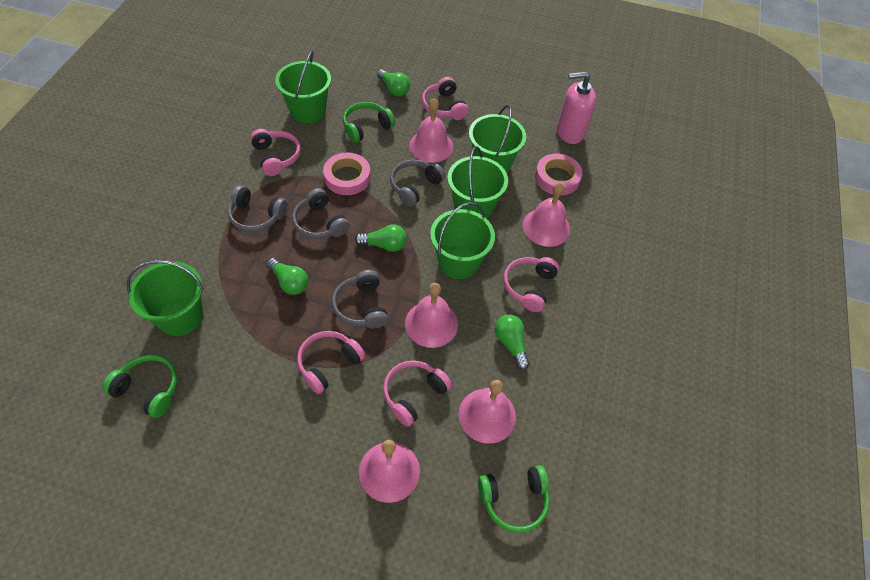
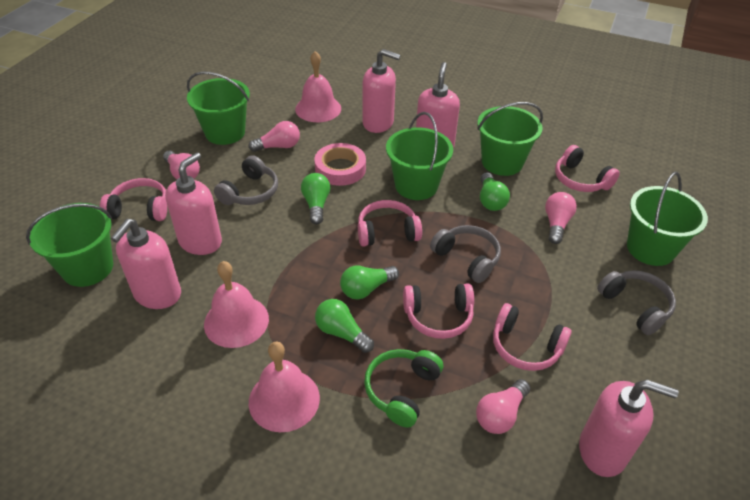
green headphones: 3 -> 1
grey headphones: 4 -> 3
pink bell: 5 -> 3
pink light bulb: 0 -> 4
pink soap dispenser: 1 -> 5
pink tape: 2 -> 1

